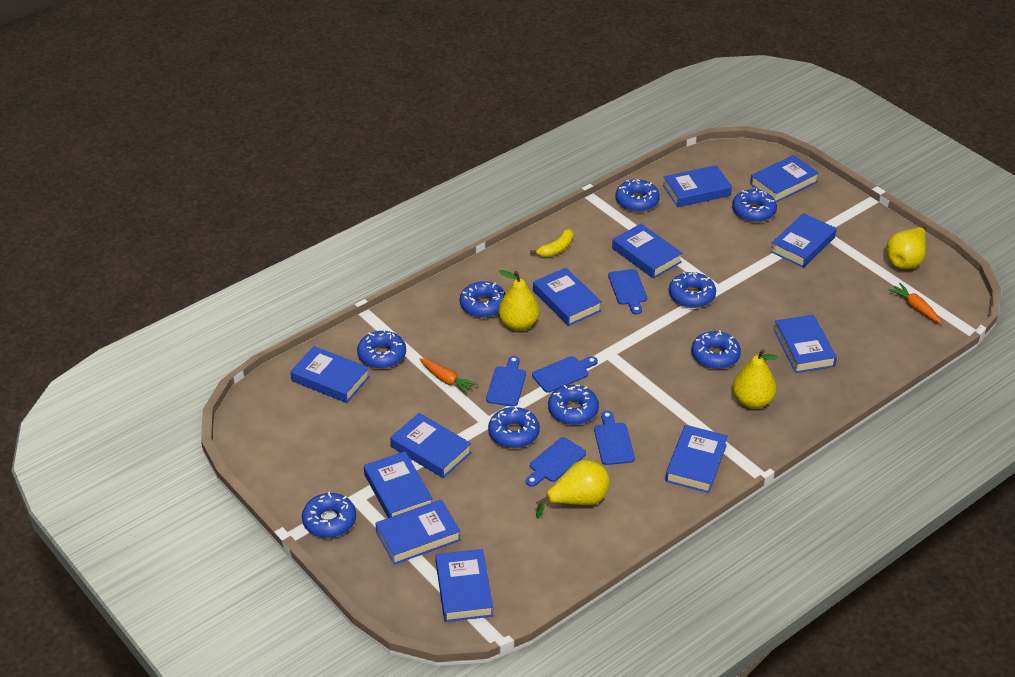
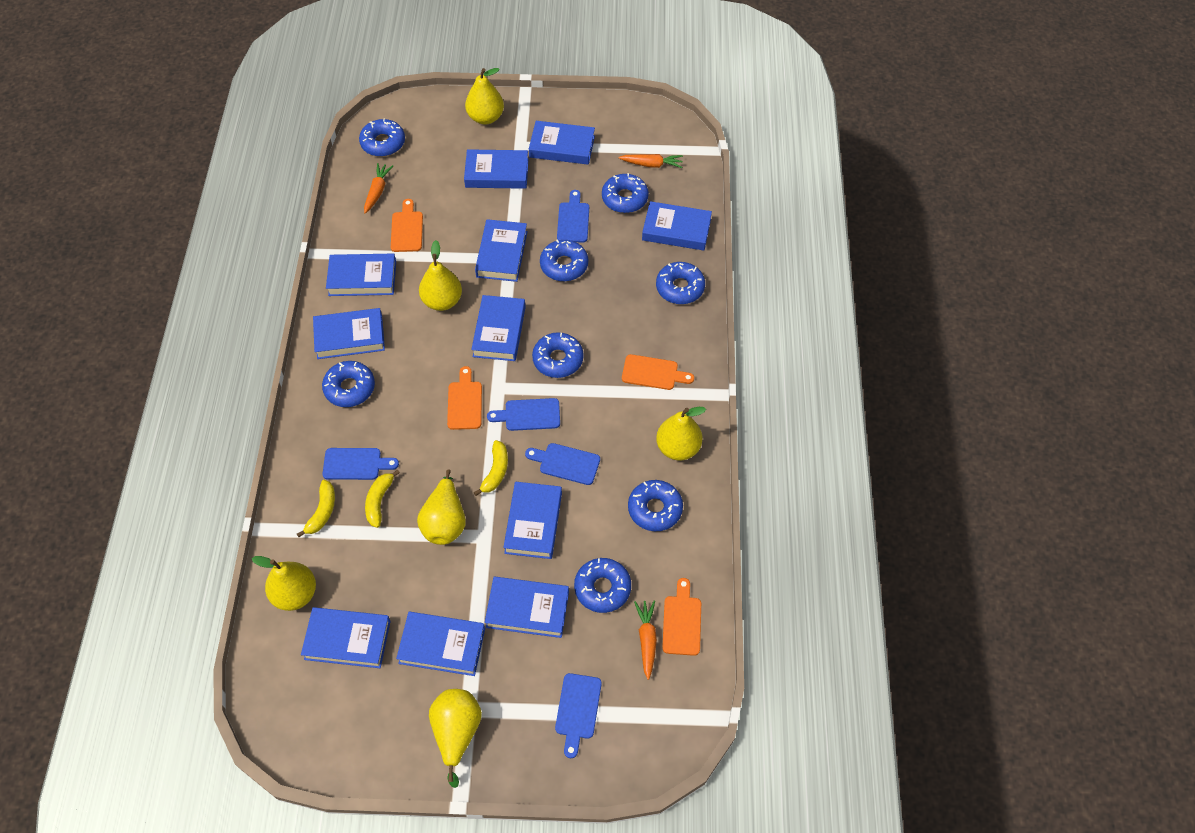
blue book: 12 -> 11
blue donut: 9 -> 8
orange carrot: 2 -> 3
orange cutting board: 0 -> 4
yellow banana: 1 -> 3
yellow pear: 4 -> 6

